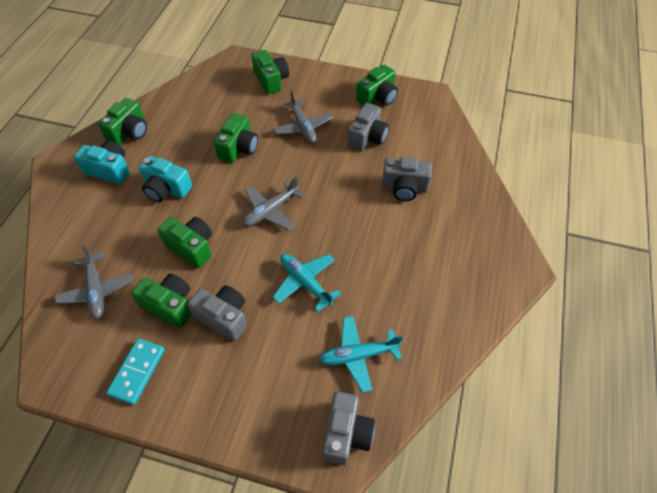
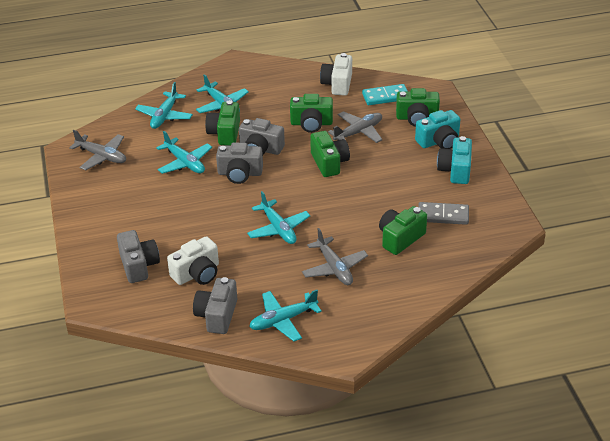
green camera: 6 -> 5
grey domino: 0 -> 1
turquoise plane: 2 -> 5
white camera: 0 -> 2

